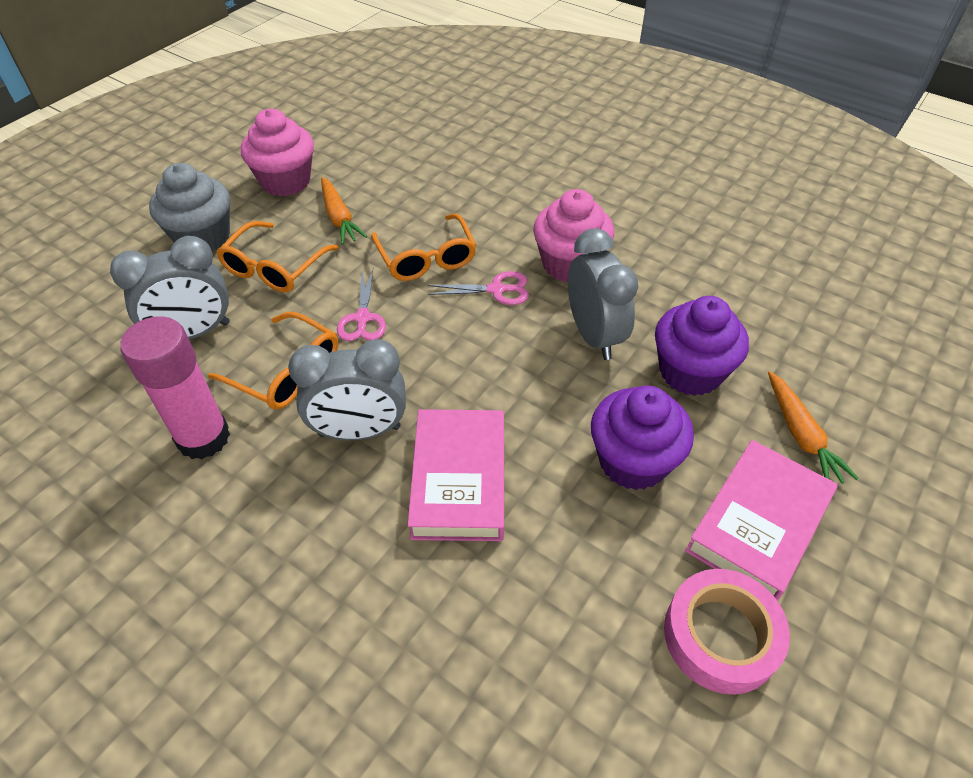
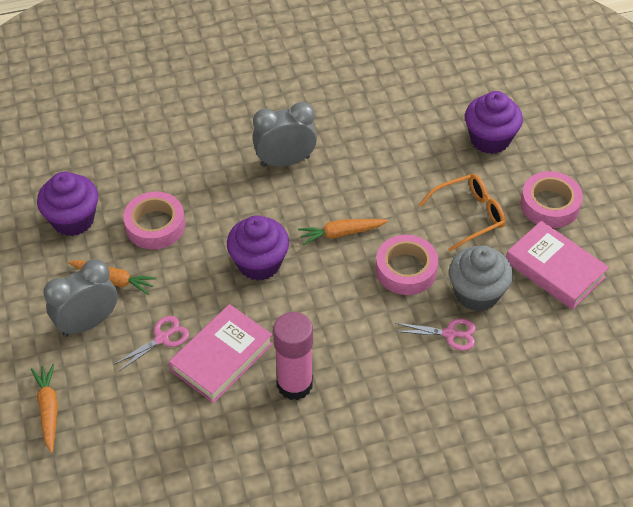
grey clock: 3 -> 2
orange carrot: 2 -> 3
orange glasses: 3 -> 1
pink cupcake: 2 -> 0
pink tape: 1 -> 3
purple cupcake: 2 -> 3

